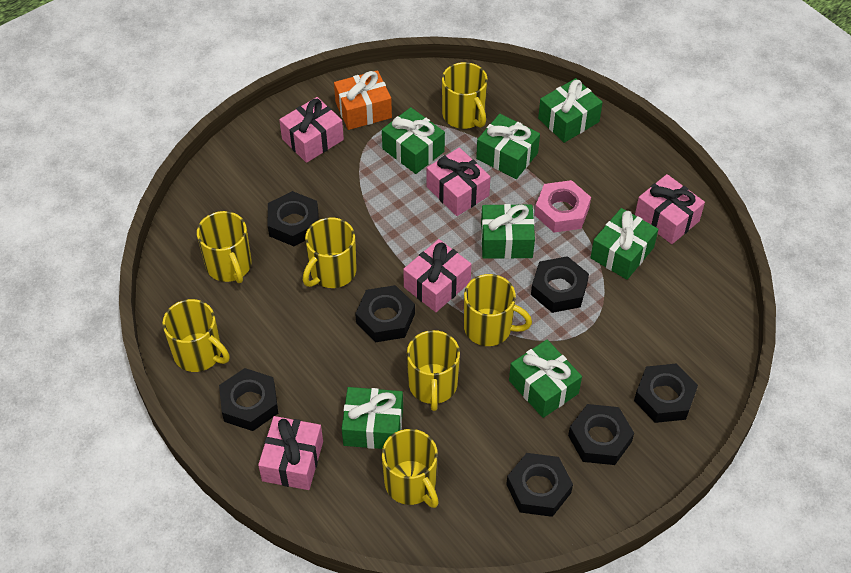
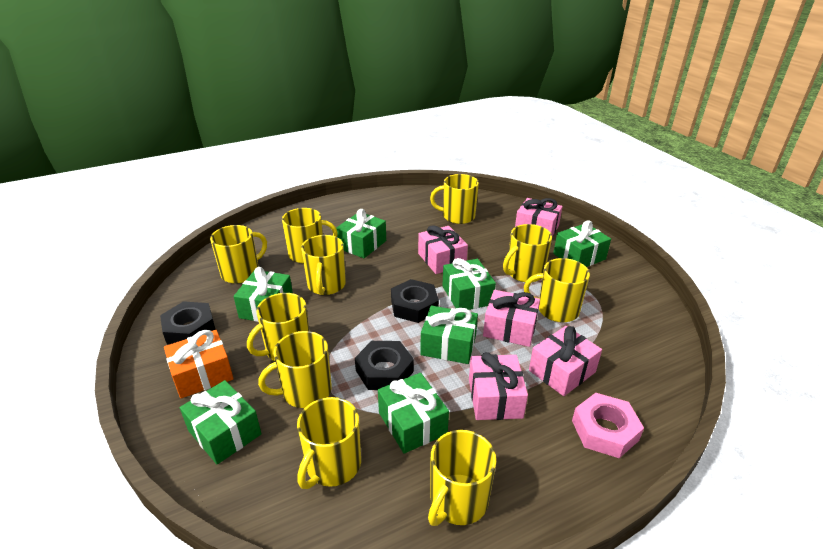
black nut: 7 -> 3
yellow mug: 7 -> 10

